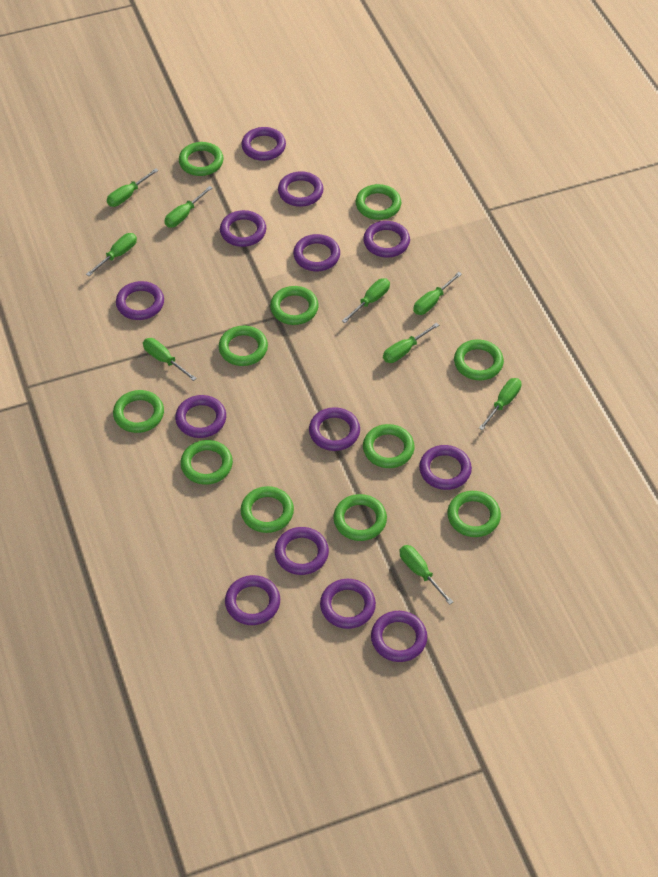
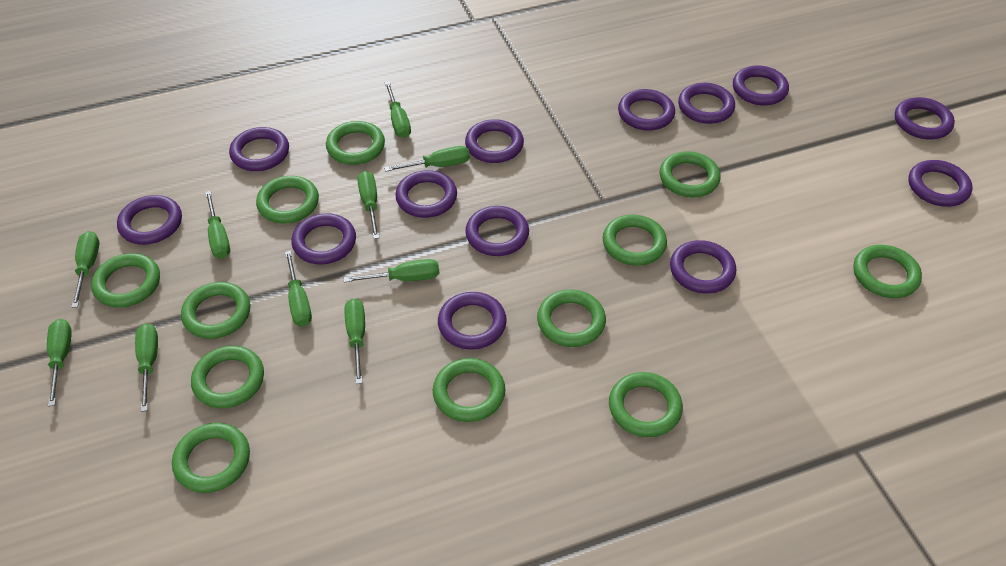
green ring: 11 -> 12
green screwdriver: 9 -> 10

